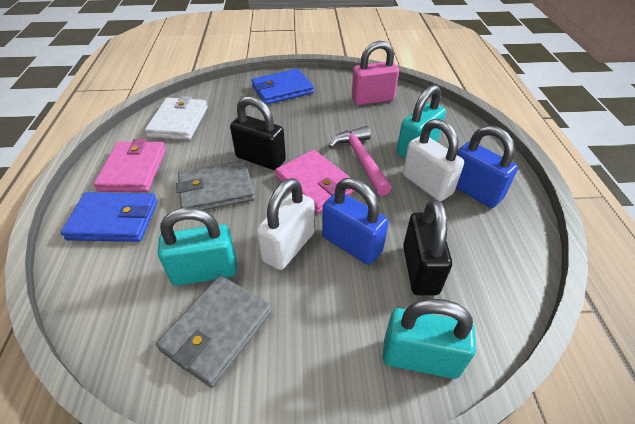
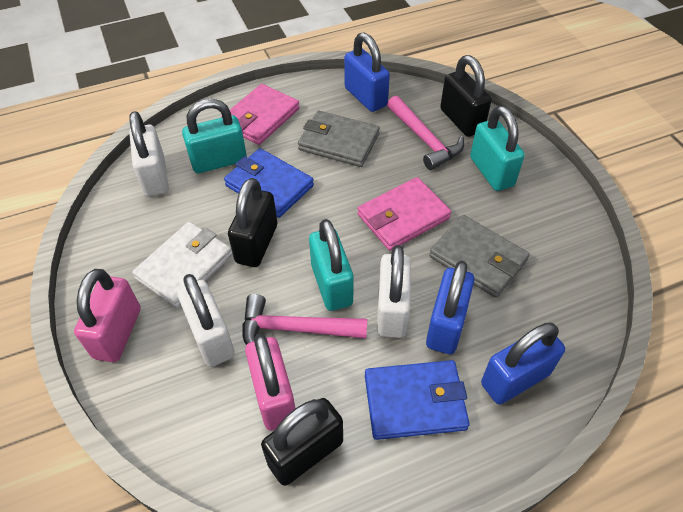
black padlock: 2 -> 3
blue padlock: 2 -> 3
pink hammer: 1 -> 2
pink padlock: 1 -> 2
white padlock: 2 -> 3

